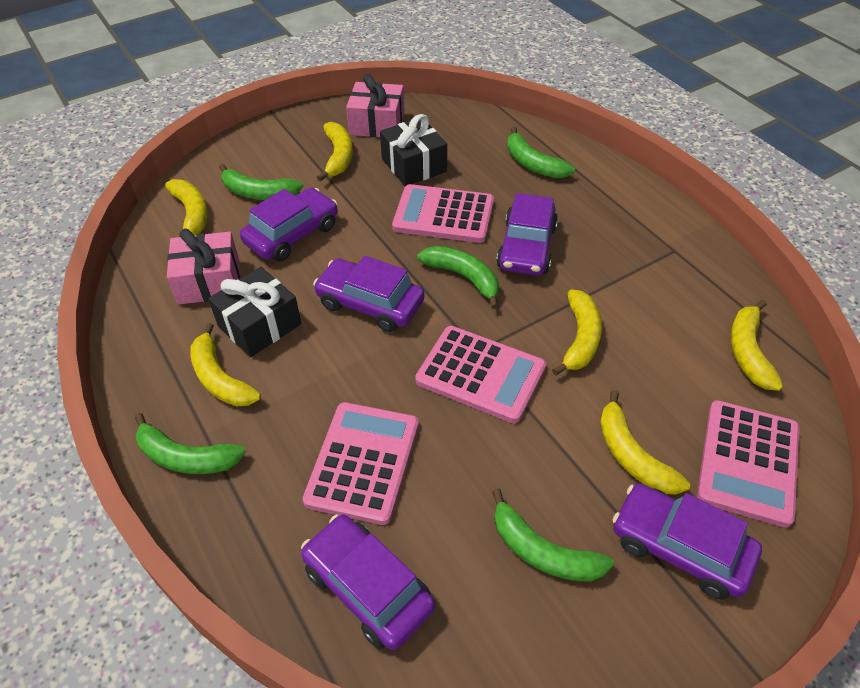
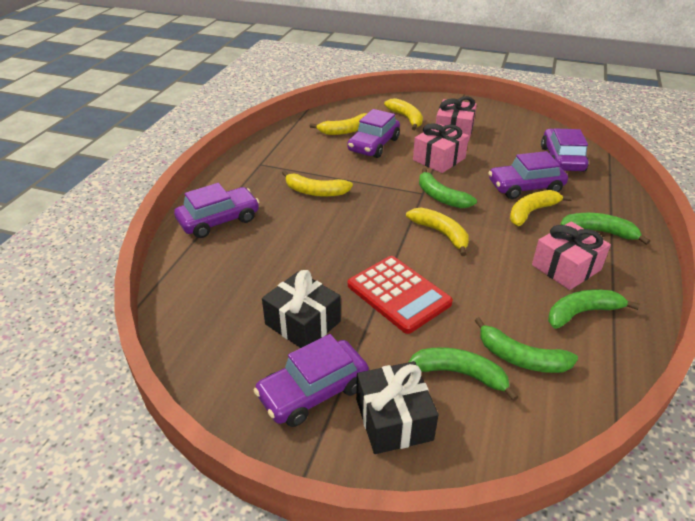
pink calculator: 4 -> 0
pink gift: 2 -> 3
red calculator: 0 -> 1
yellow banana: 6 -> 5

